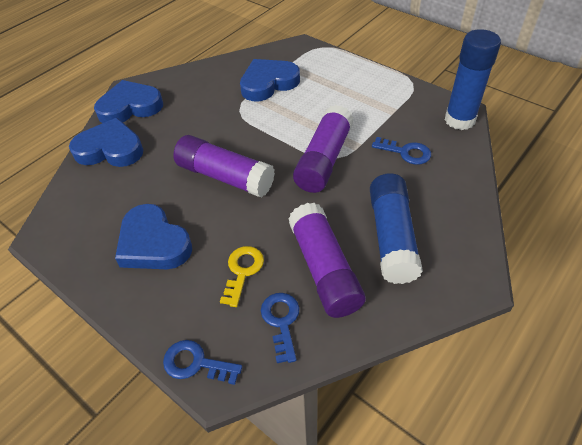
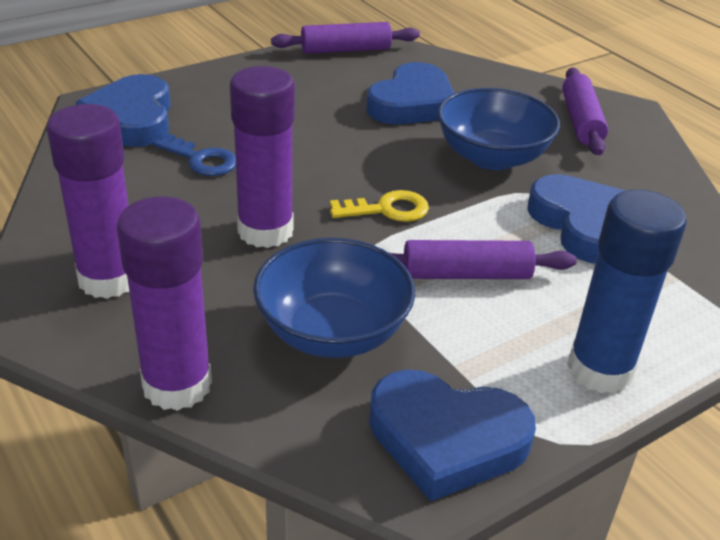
blue bowl: 0 -> 2
blue glue stick: 2 -> 1
blue key: 3 -> 1
purple rolling pin: 0 -> 3

